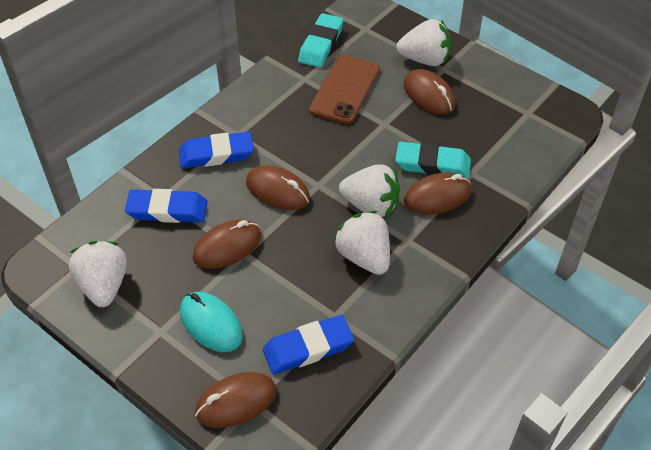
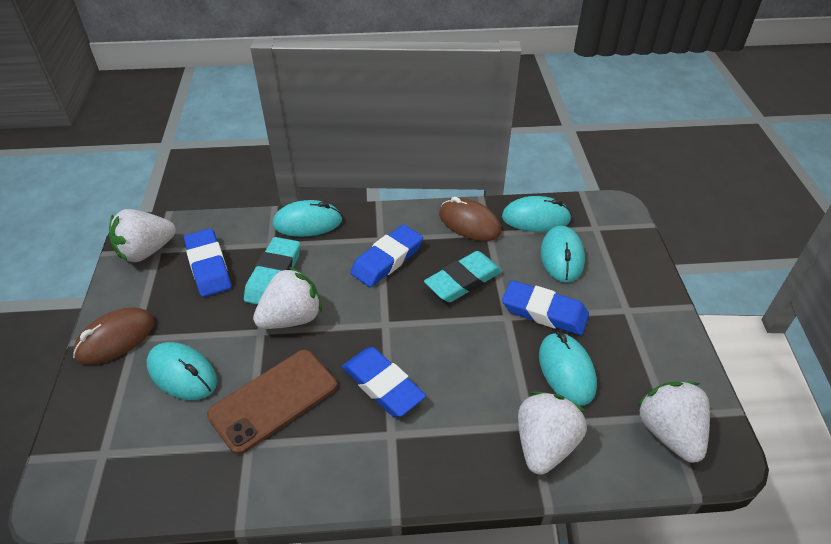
blue eraser: 3 -> 4
brown mouse: 5 -> 2
turquoise mouse: 1 -> 5

